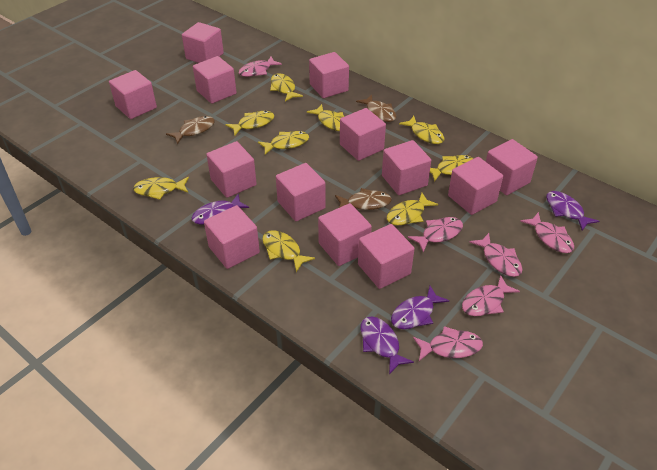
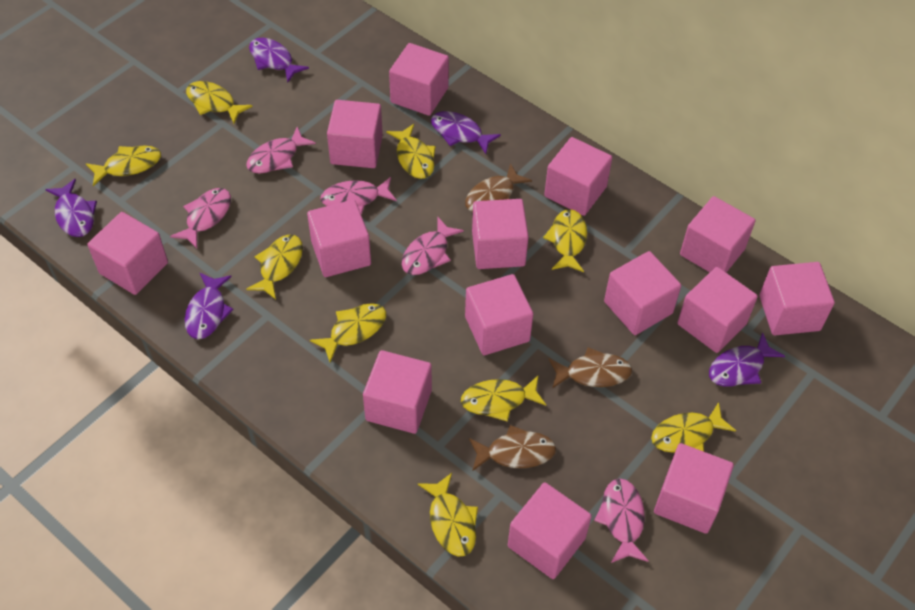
pink cube: 13 -> 14
pink fish: 6 -> 5
purple fish: 4 -> 5

